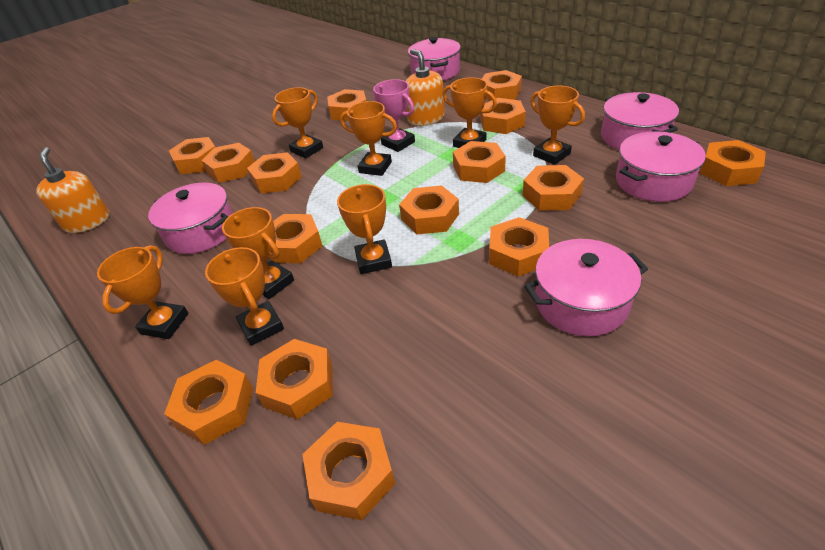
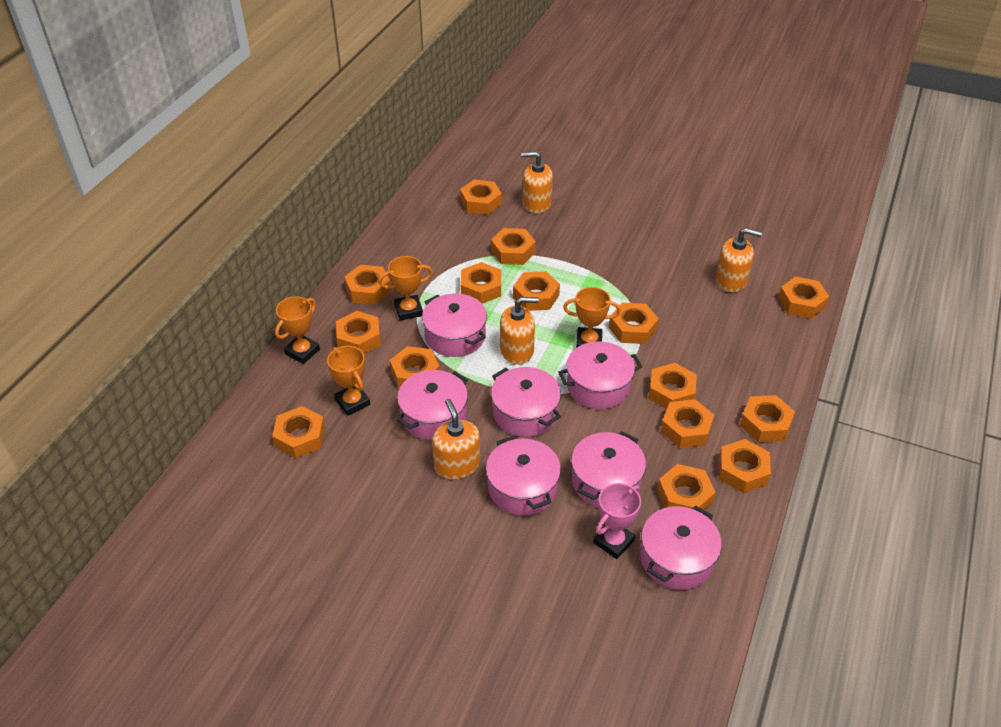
orange soap dispenser: 2 -> 4
orange trophy: 8 -> 4
pink pot: 5 -> 7

